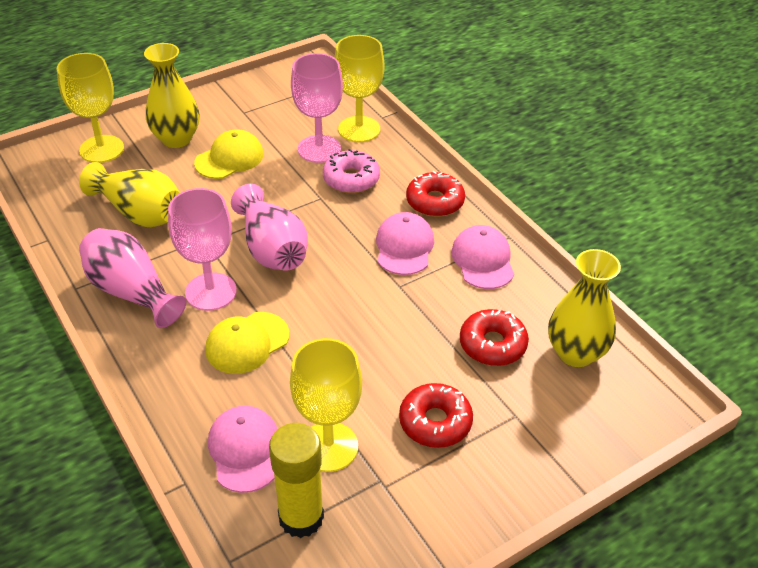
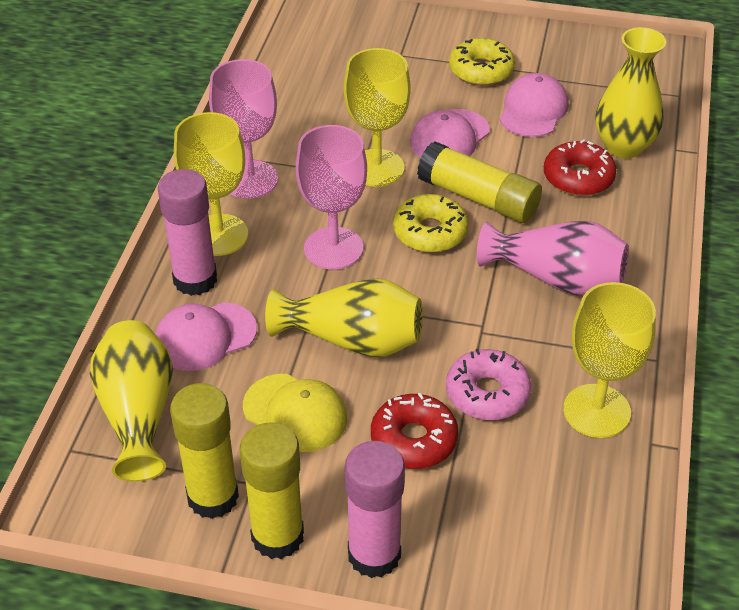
pink glue stick: 0 -> 2
pink vase: 2 -> 1
red donut: 3 -> 2
yellow cap: 2 -> 1
yellow donut: 0 -> 2
yellow glue stick: 1 -> 3

